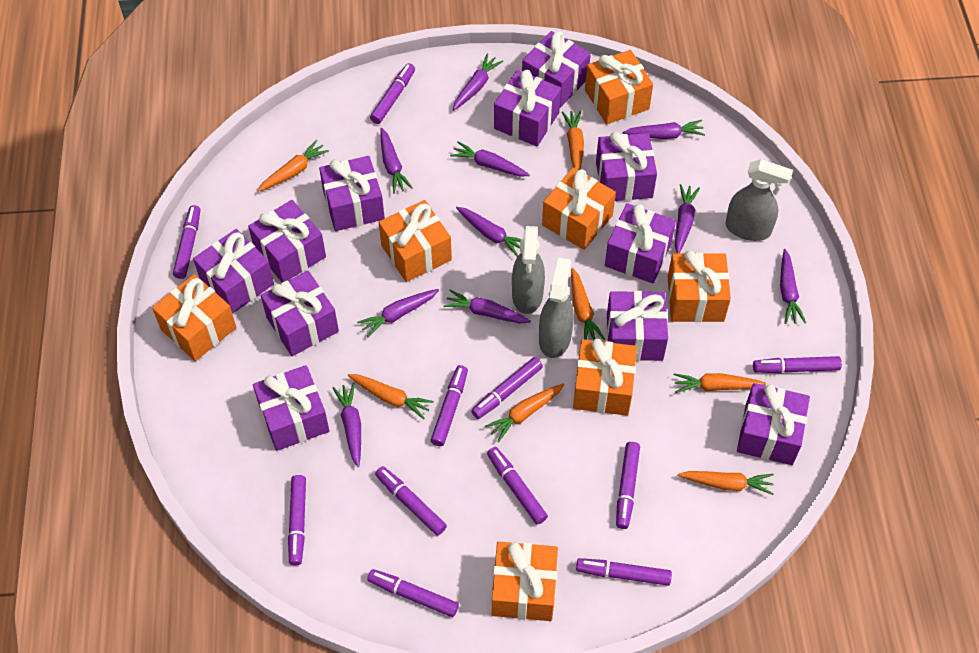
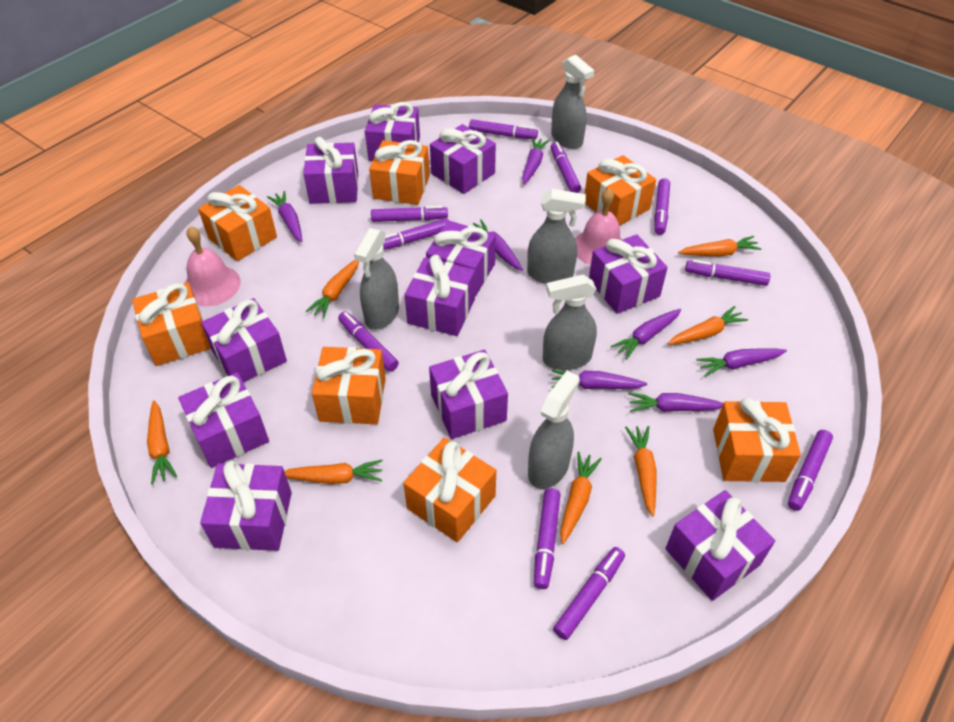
grey spray bottle: 3 -> 5
pink bell: 0 -> 2
purple carrot: 10 -> 7
purple marker: 11 -> 10

